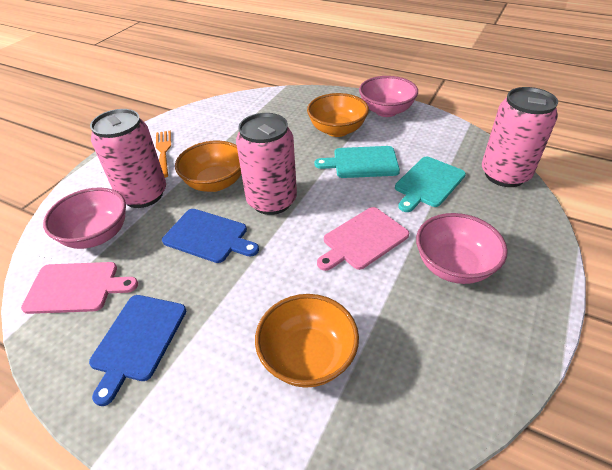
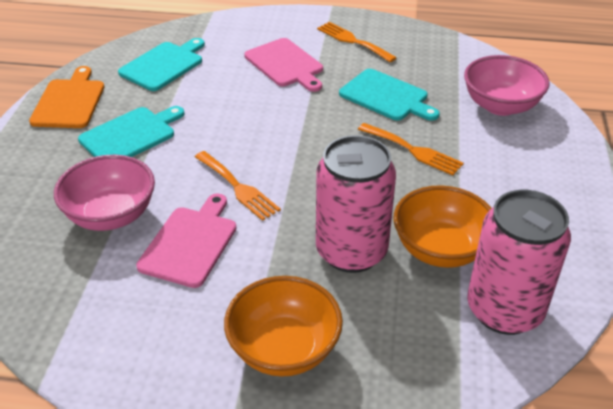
blue cutting board: 2 -> 0
orange bowl: 3 -> 2
orange cutting board: 0 -> 1
orange fork: 1 -> 3
pink bowl: 3 -> 2
pink can: 3 -> 2
turquoise cutting board: 2 -> 3

